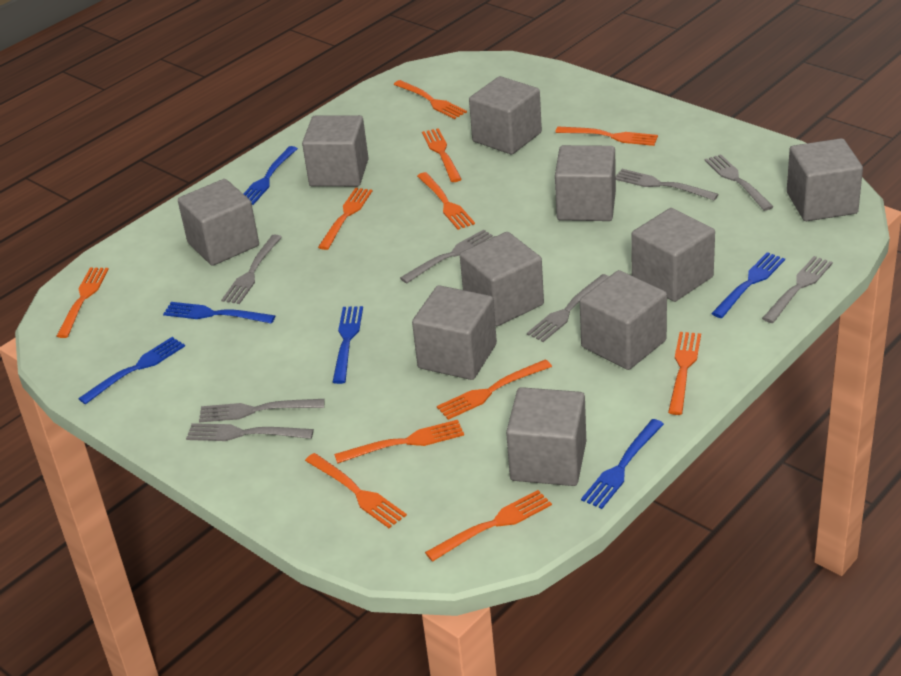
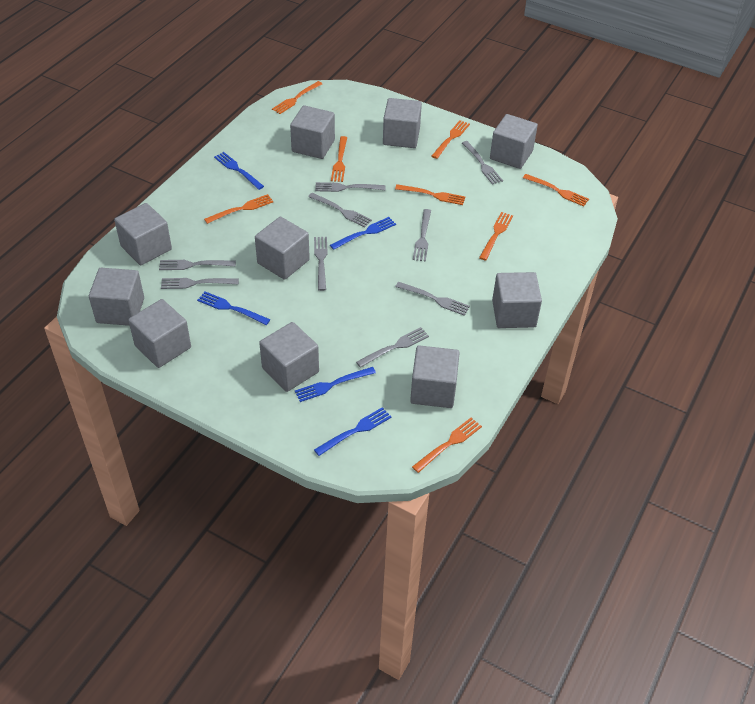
blue fork: 6 -> 5
grey fork: 8 -> 9
orange fork: 11 -> 8

